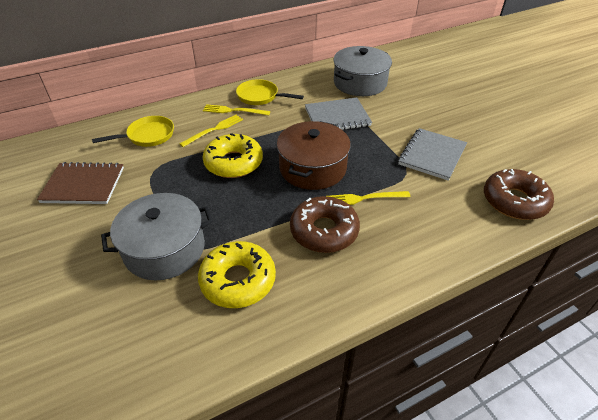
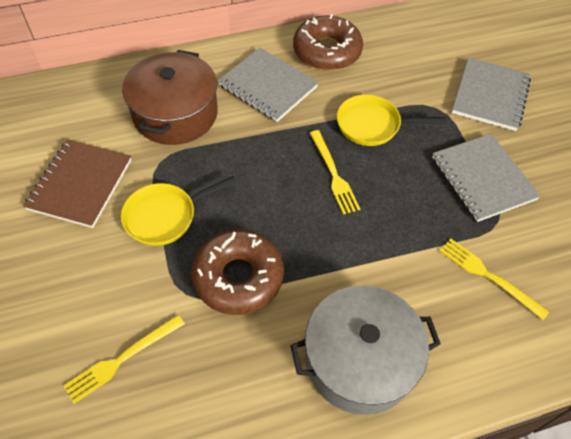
grey notebook: 2 -> 3
grey pot: 2 -> 1
yellow donut: 2 -> 0

